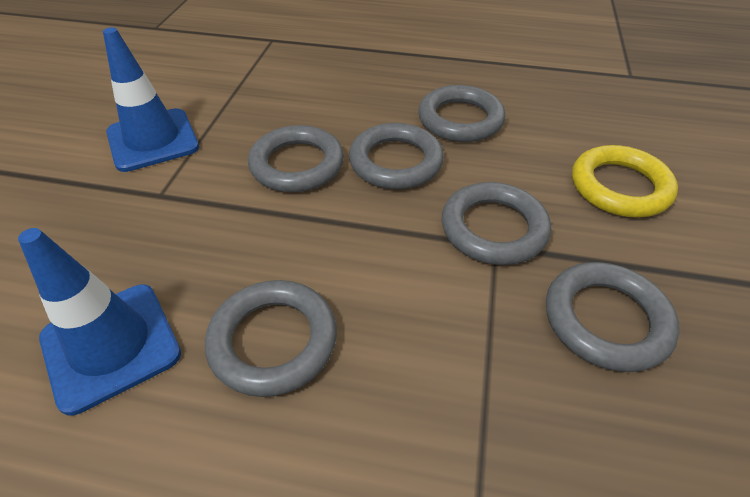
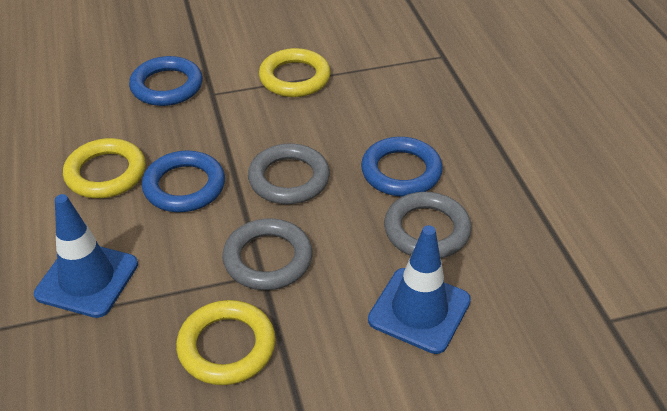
blue ring: 0 -> 3
grey ring: 6 -> 3
yellow ring: 1 -> 3

